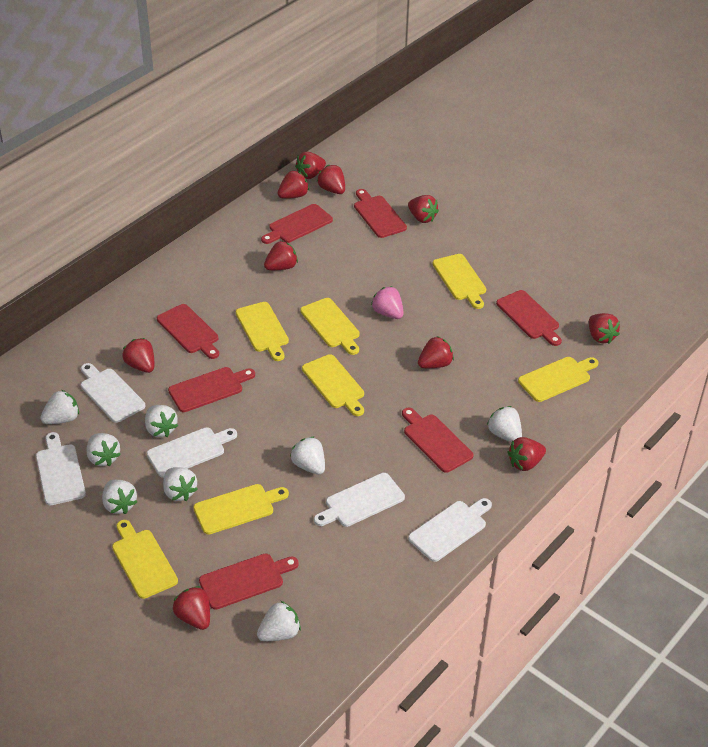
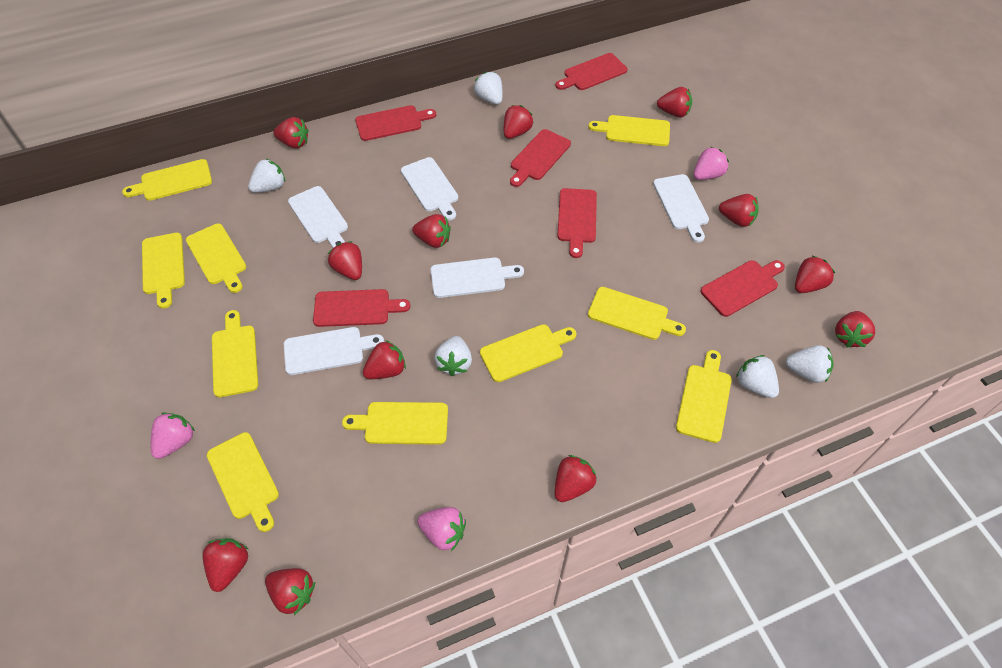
pink strawberry: 1 -> 3
red cutting board: 7 -> 6
red strawberry: 10 -> 12
white strawberry: 8 -> 5
yellow cutting board: 7 -> 10

